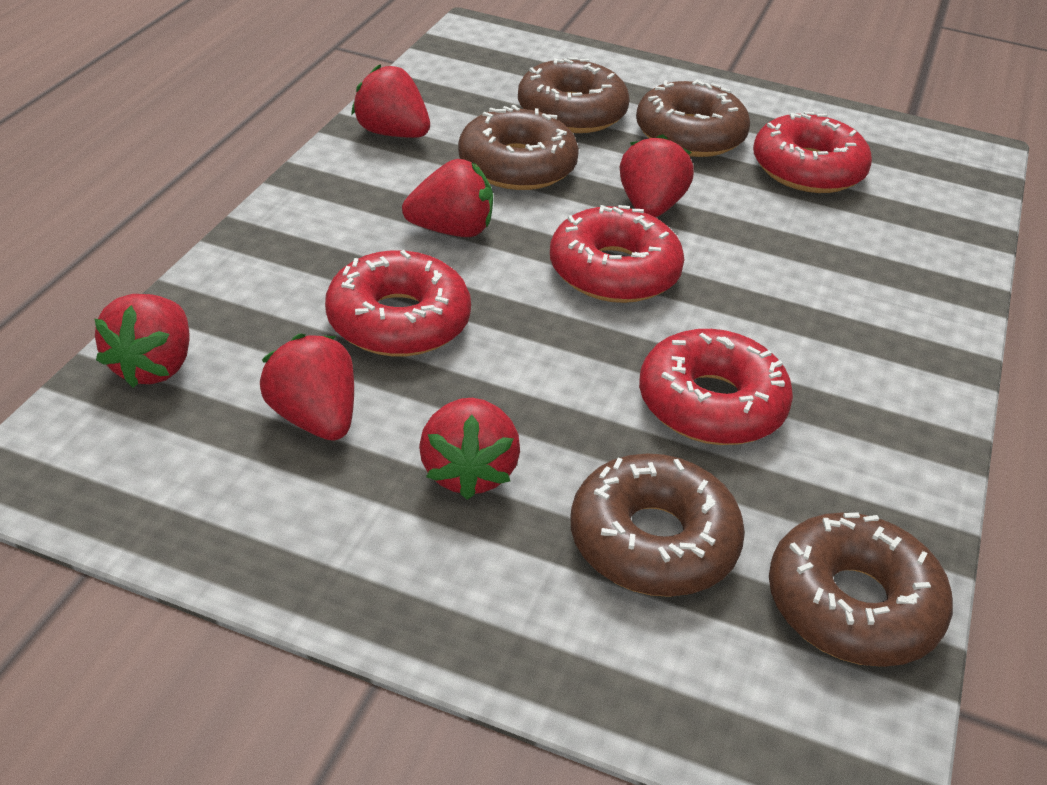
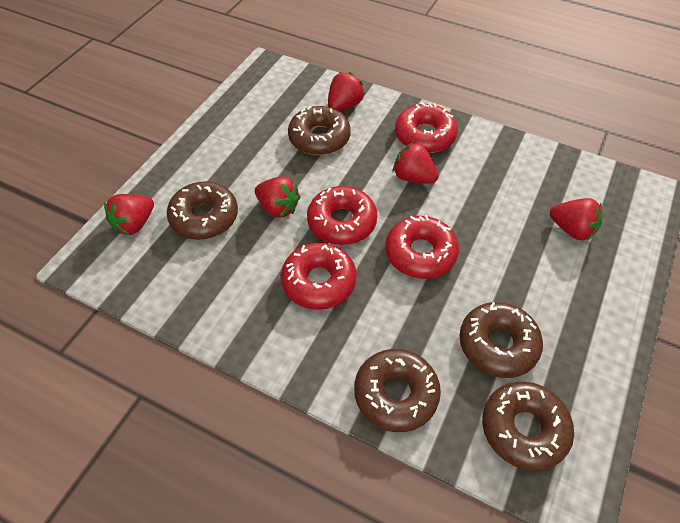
red strawberry: 6 -> 5

